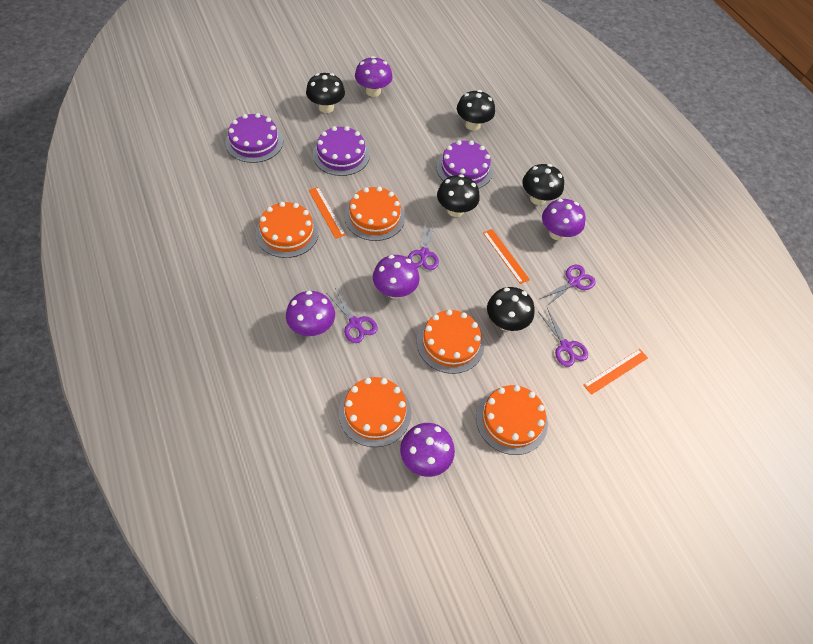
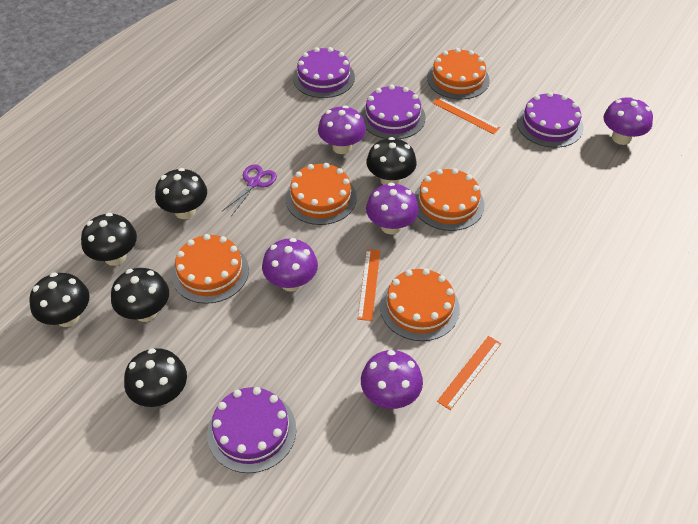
black mushroom: 5 -> 6
purple cake: 3 -> 4
purple scissors: 4 -> 1

